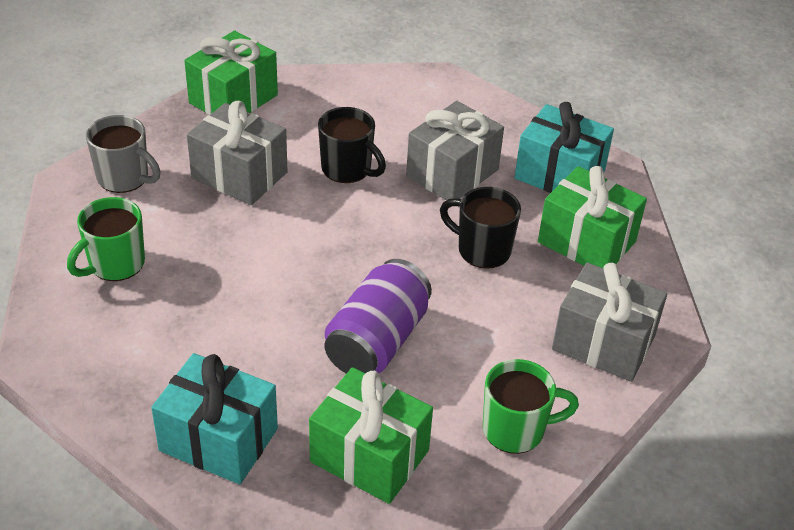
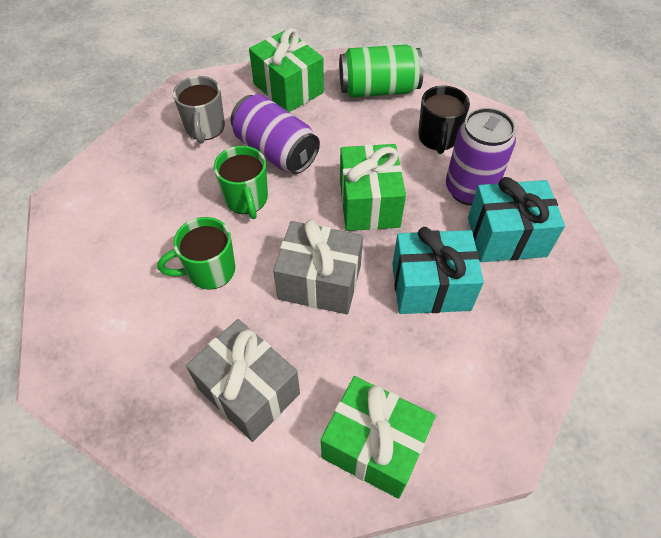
black mug: 2 -> 1
green can: 0 -> 1
grey gift: 3 -> 2
purple can: 1 -> 2

